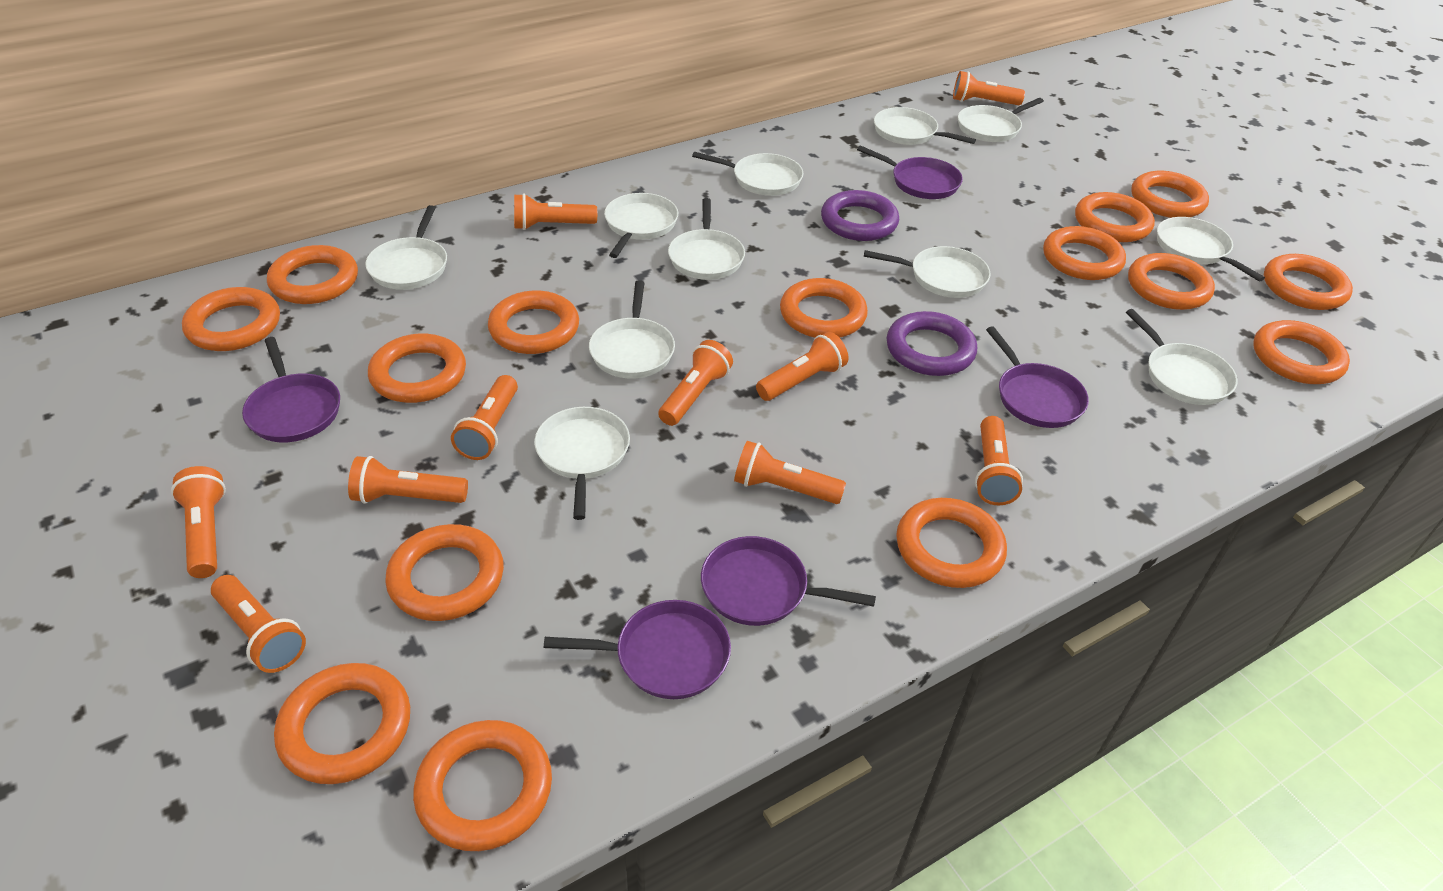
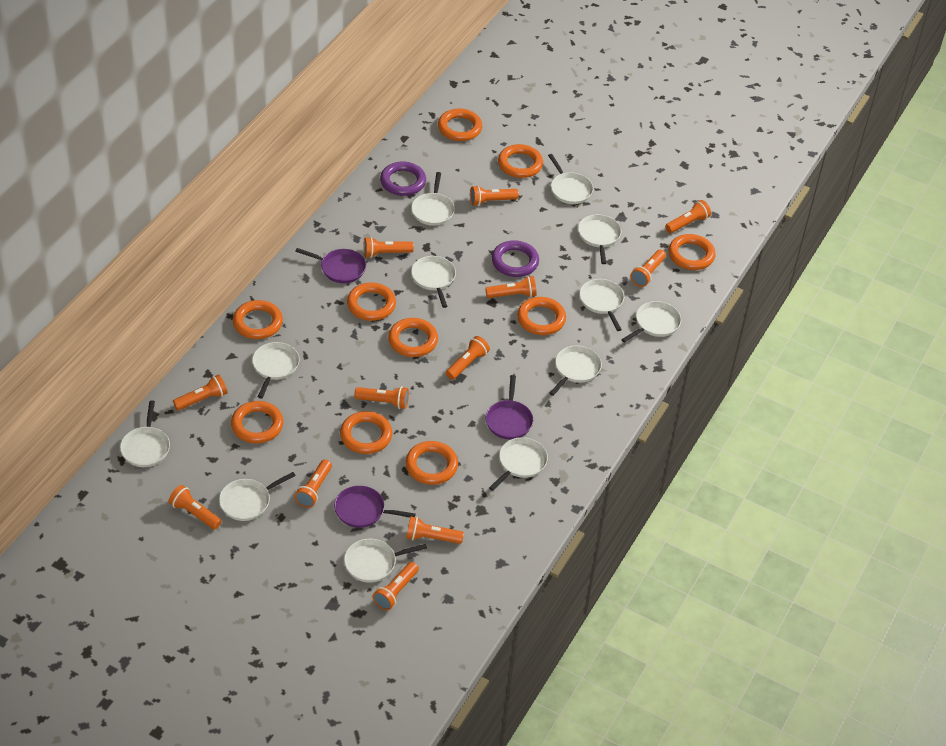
orange flashlight: 10 -> 12
orange ring: 15 -> 10
purple pan: 5 -> 3
white pan: 11 -> 12

